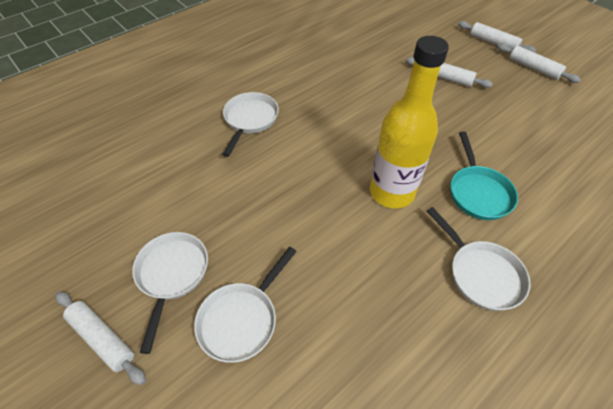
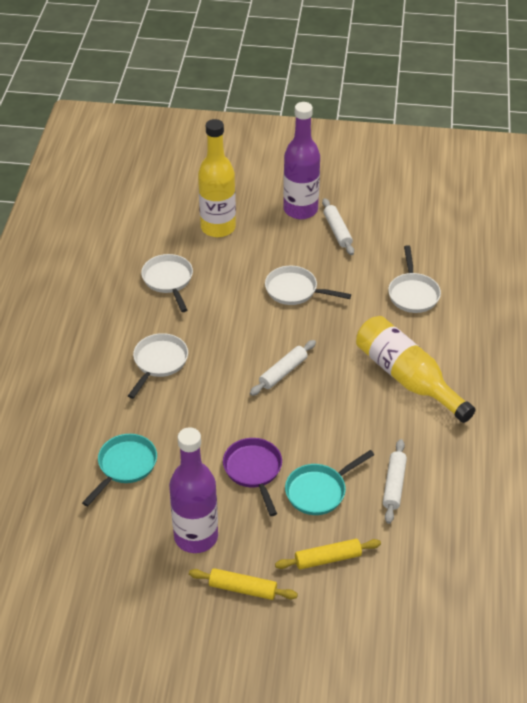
purple bottle: 0 -> 2
purple pan: 0 -> 1
turquoise pan: 1 -> 2
white rolling pin: 4 -> 3
yellow bottle: 1 -> 2
yellow rolling pin: 0 -> 2

